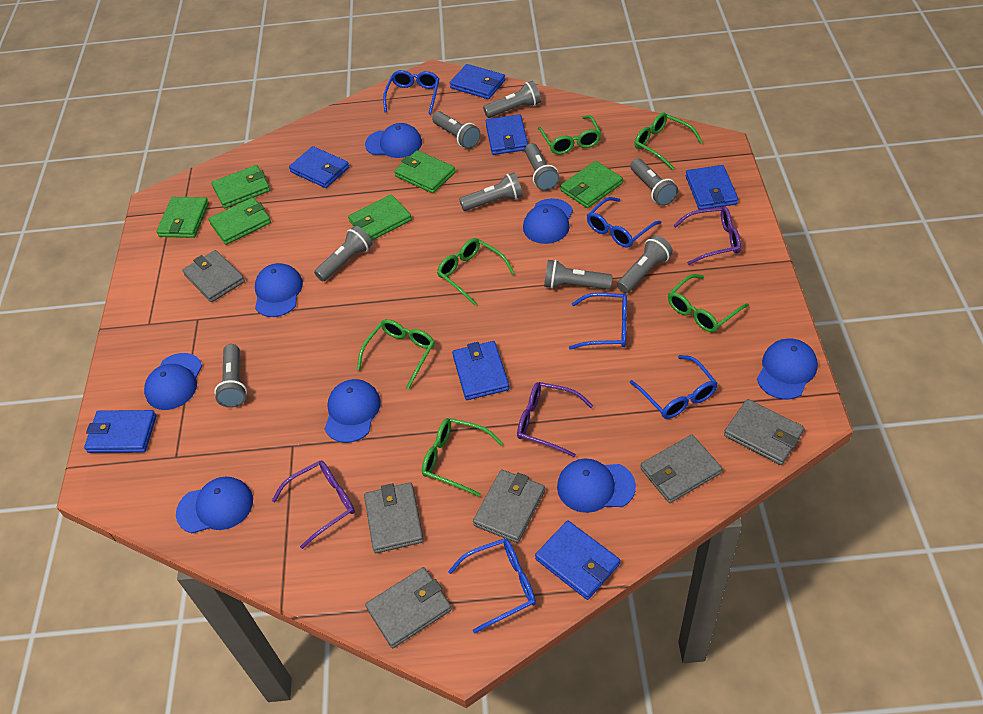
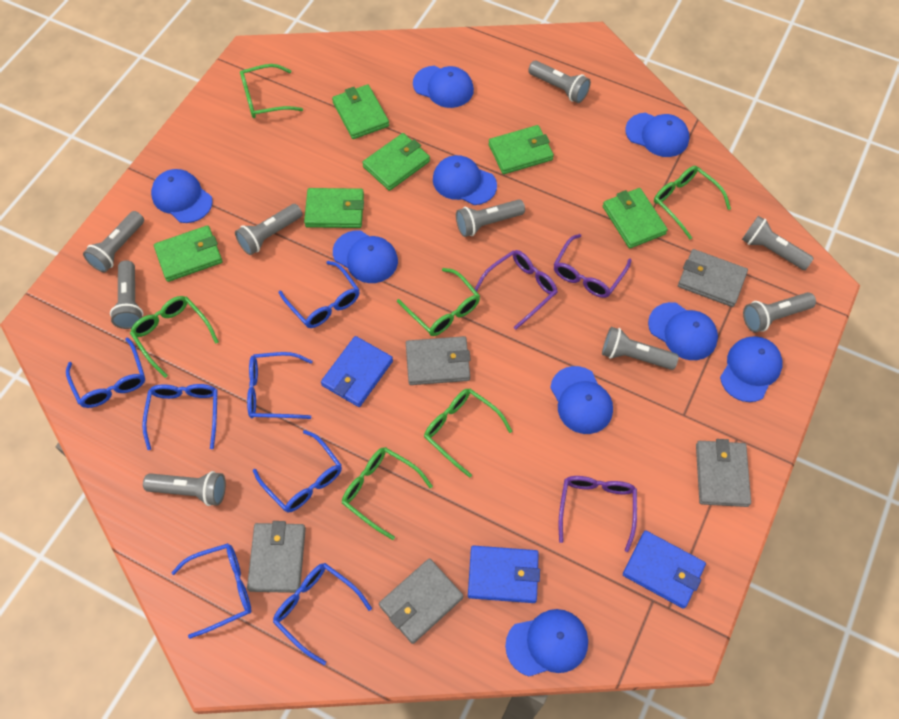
blue cap: 8 -> 9
blue glasses: 5 -> 7
blue wallet: 7 -> 3
grey wallet: 6 -> 5

